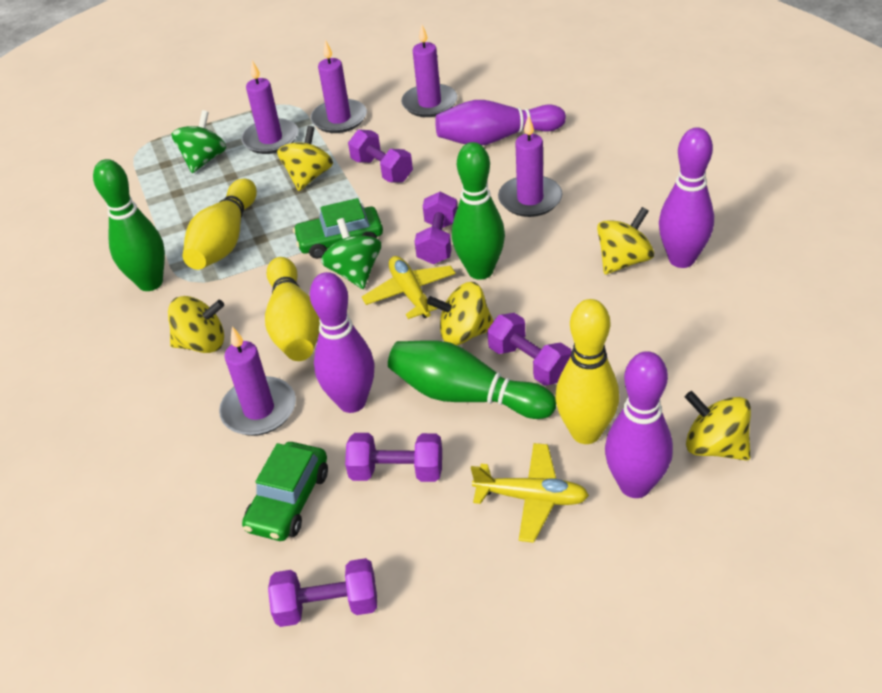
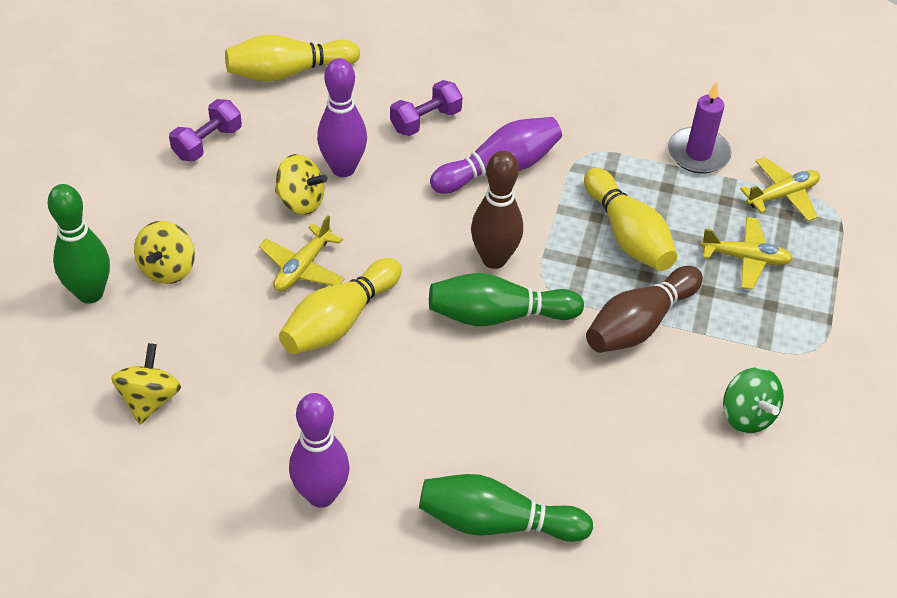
brown bowling pin: 0 -> 2
green car: 2 -> 0
green spinning top: 2 -> 1
purple bowling pin: 4 -> 3
purple candle: 5 -> 1
purple dumbbell: 5 -> 2
yellow plane: 2 -> 3
yellow spinning top: 5 -> 3

